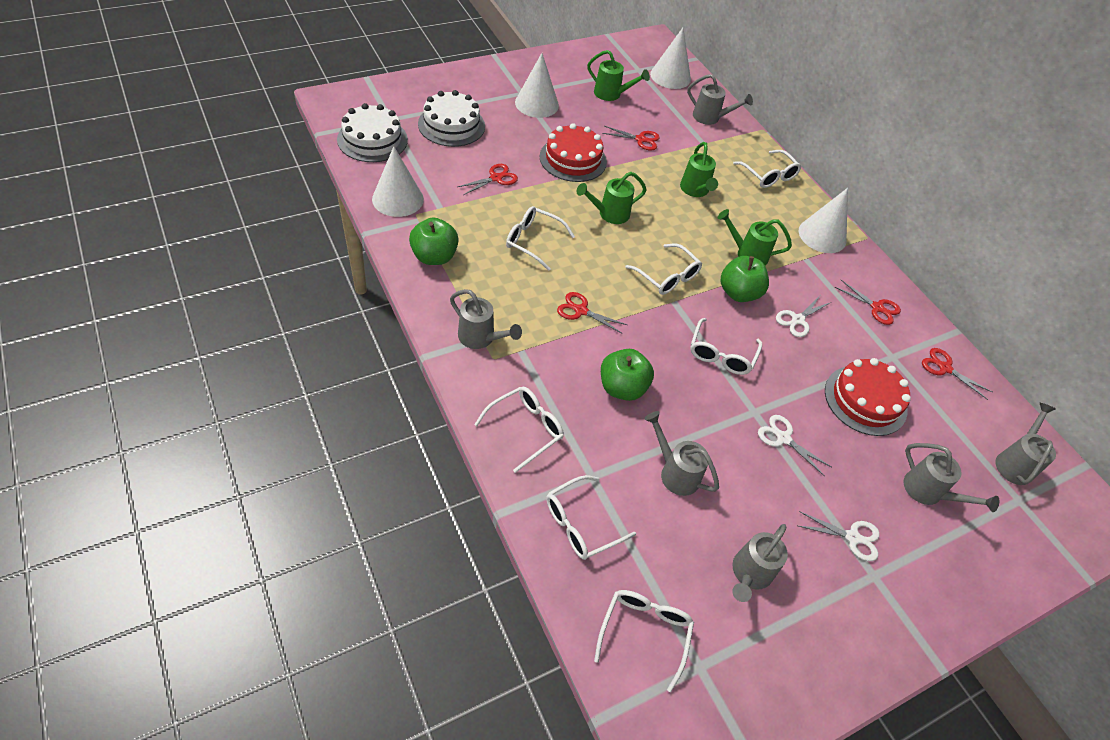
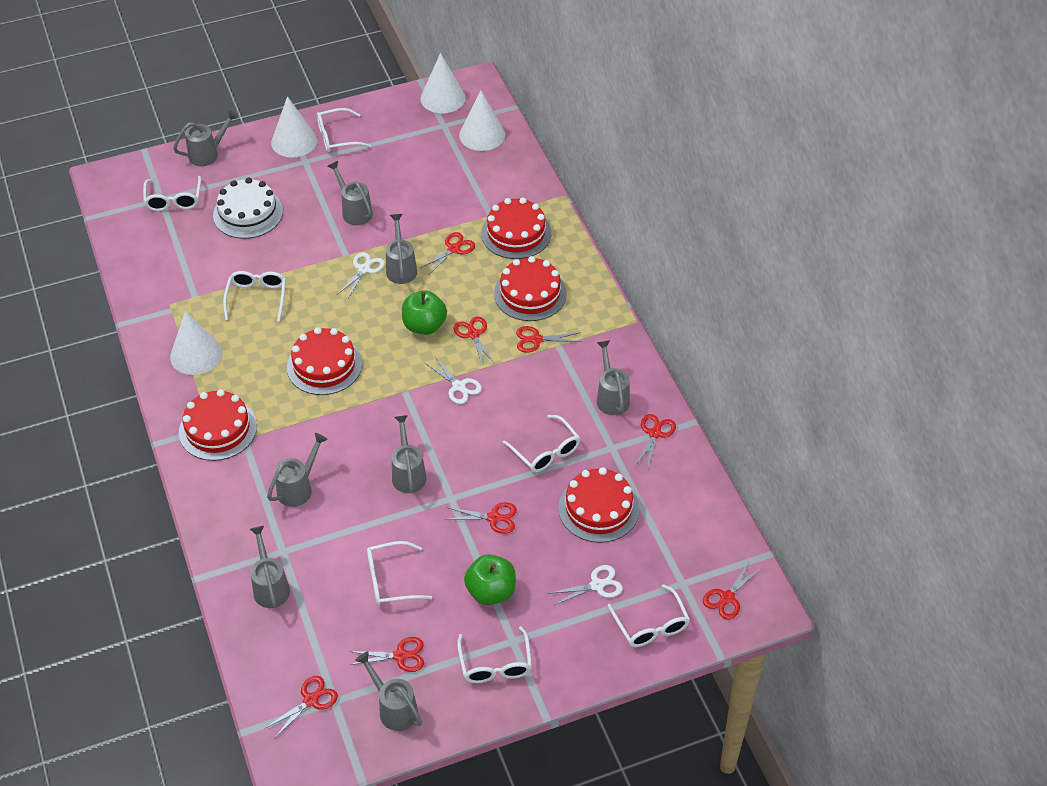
green apple: 3 -> 2
green watering can: 4 -> 0
grey watering can: 6 -> 8
red cake: 2 -> 5
red scissors: 5 -> 8
white cake: 2 -> 1

